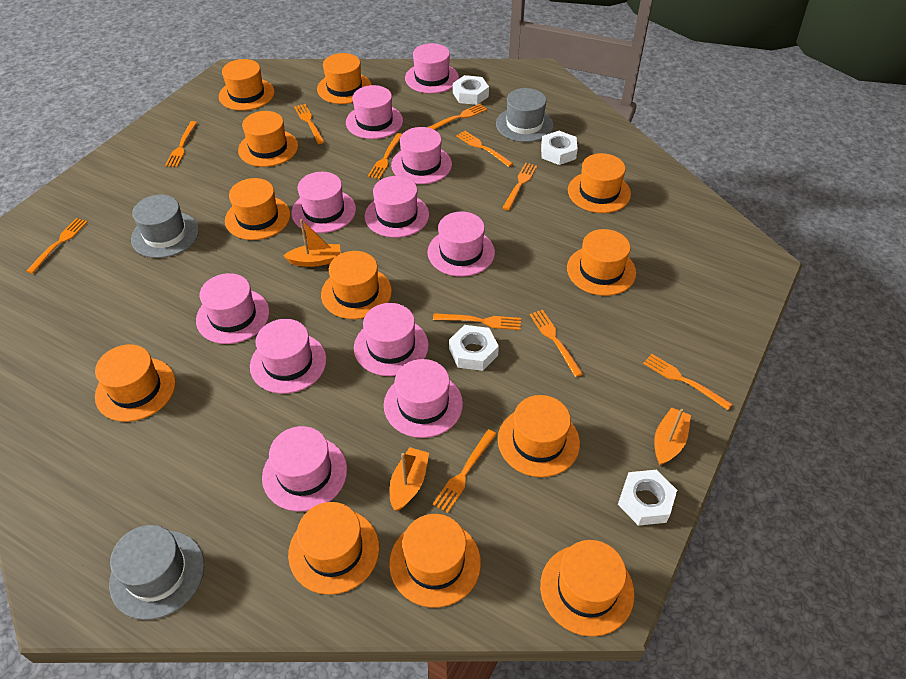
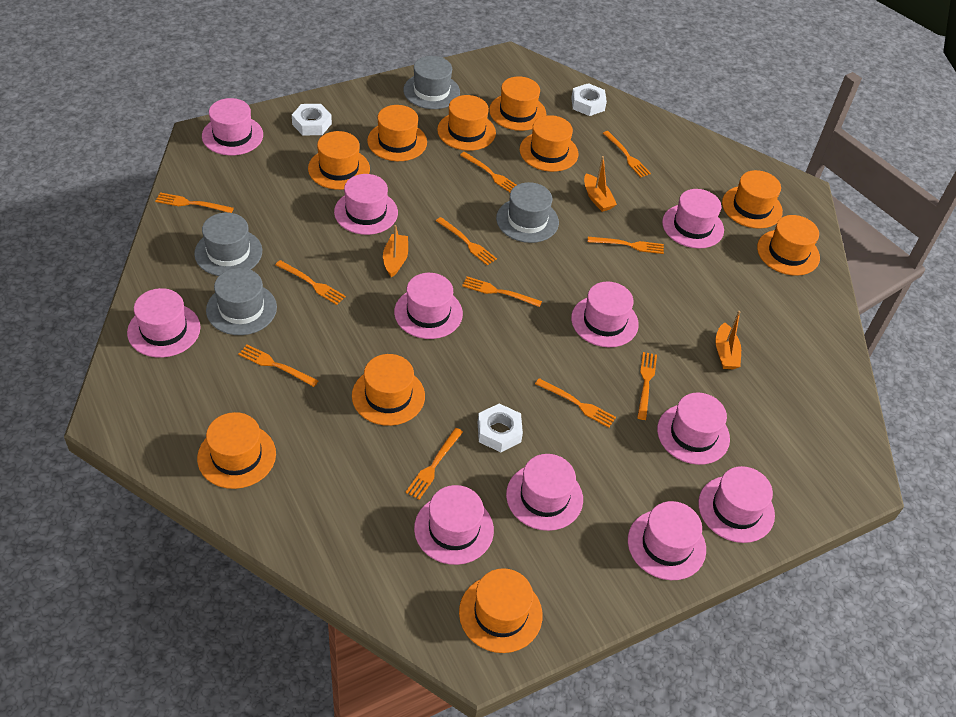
grey hat: 3 -> 4
orange hat: 12 -> 10
white nut: 4 -> 3

